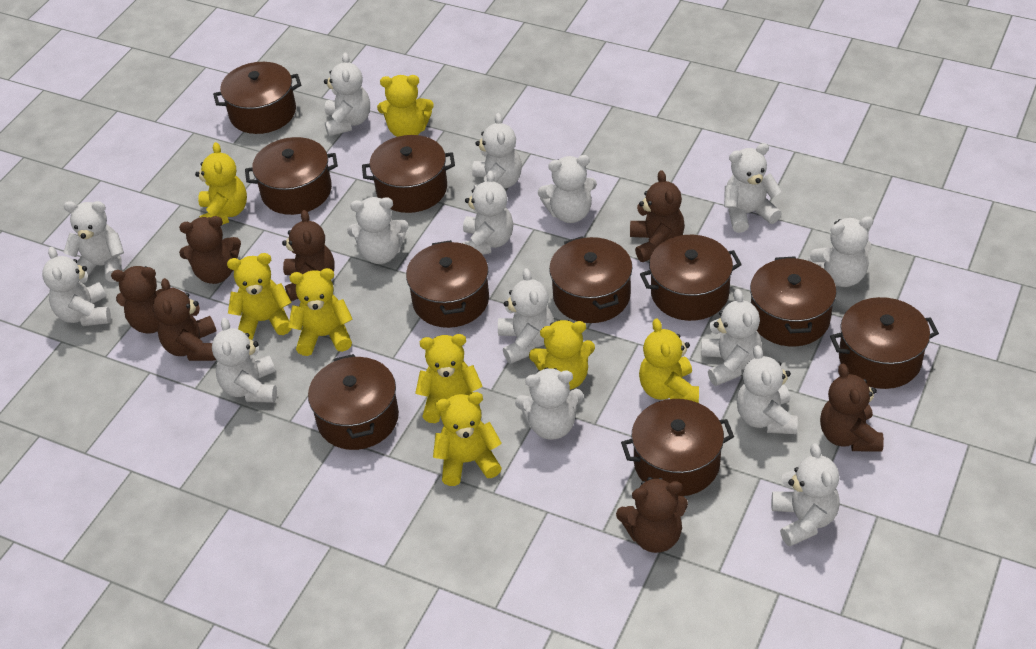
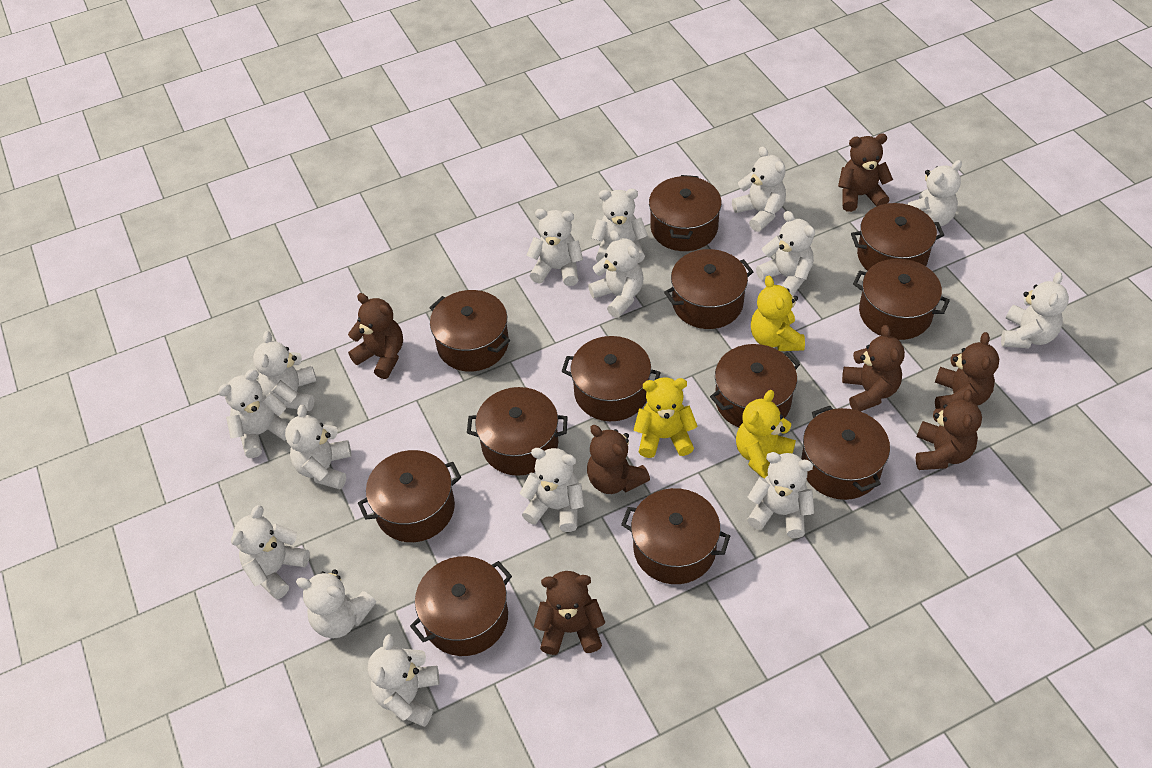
brown pot: 10 -> 12
yellow teddy bear: 8 -> 3

